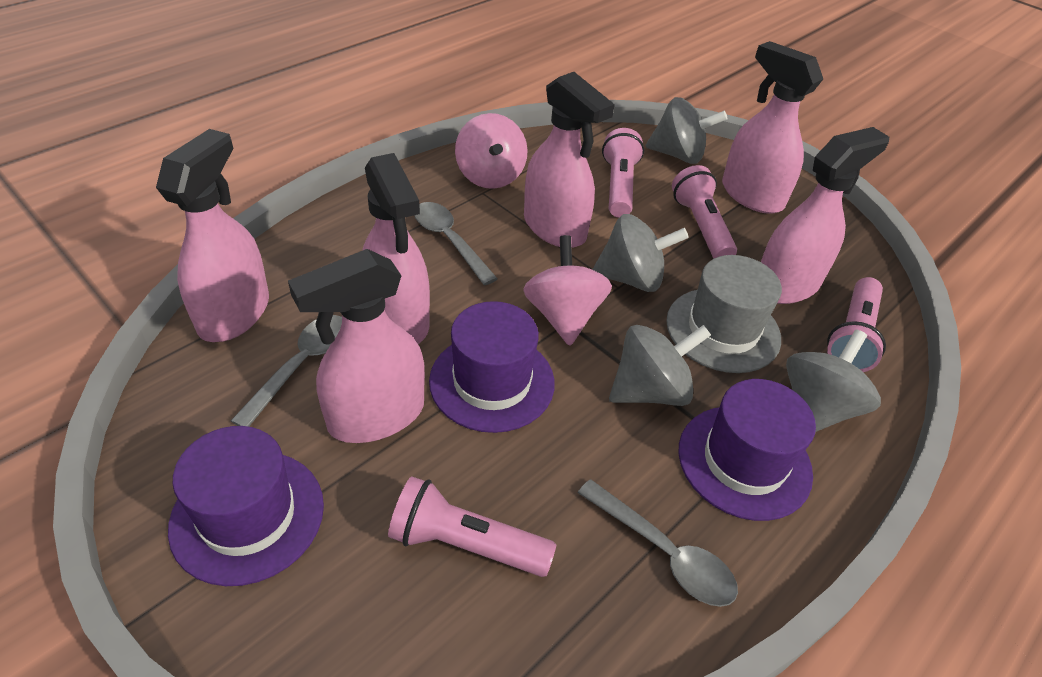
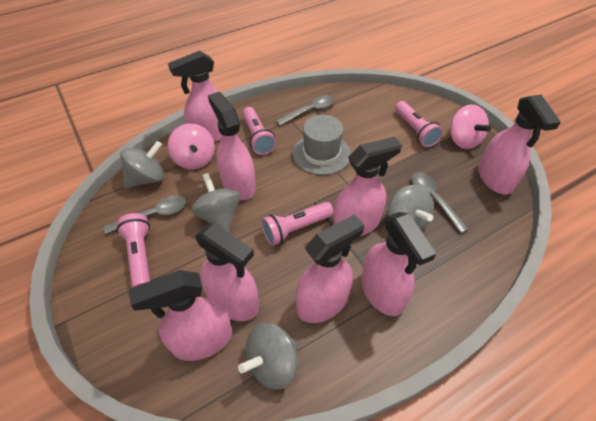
pink spray bottle: 6 -> 8
purple hat: 3 -> 0

